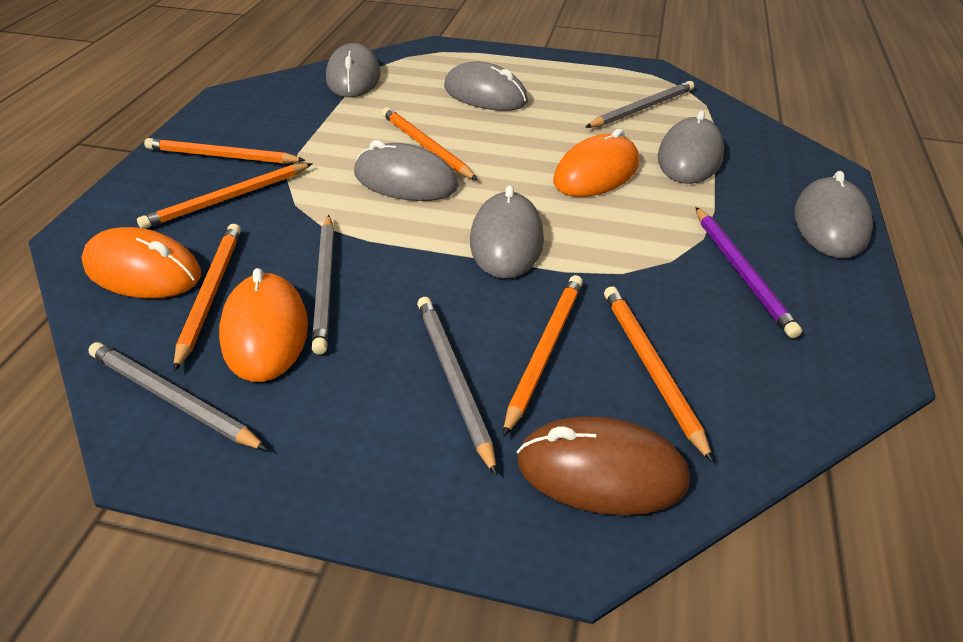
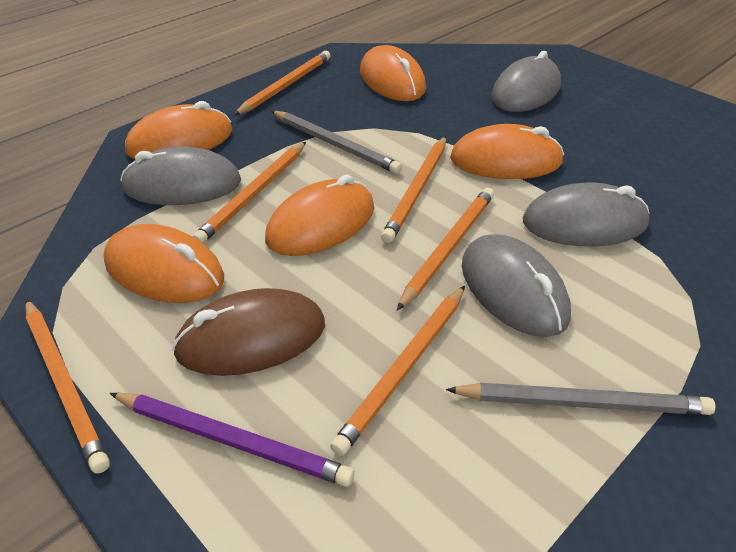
grey mouse: 6 -> 4
grey pencil: 4 -> 2
orange mouse: 3 -> 5

